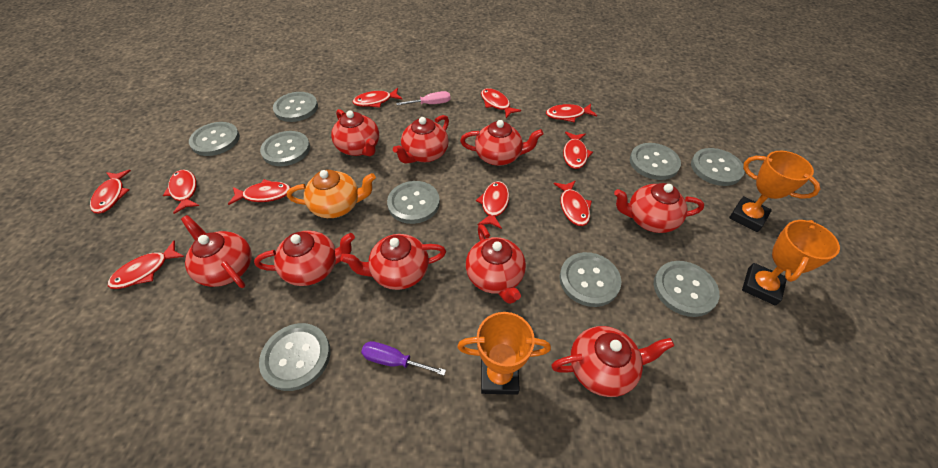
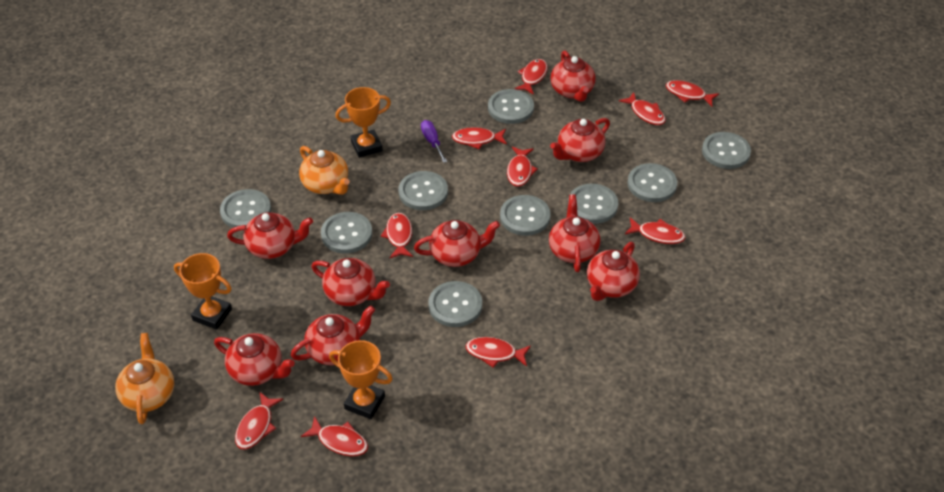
orange teapot: 1 -> 2
pink screwdriver: 1 -> 0

